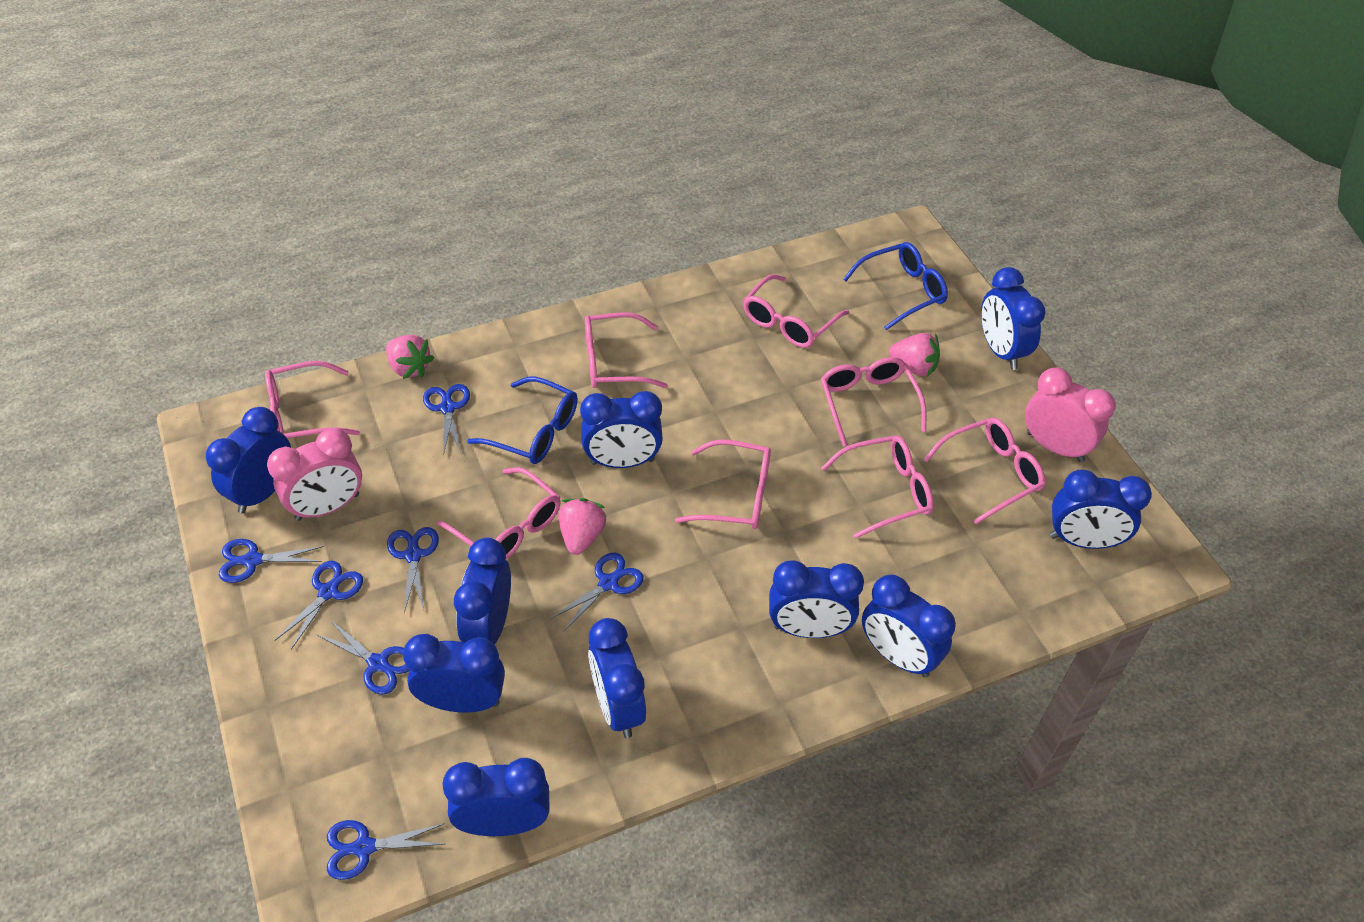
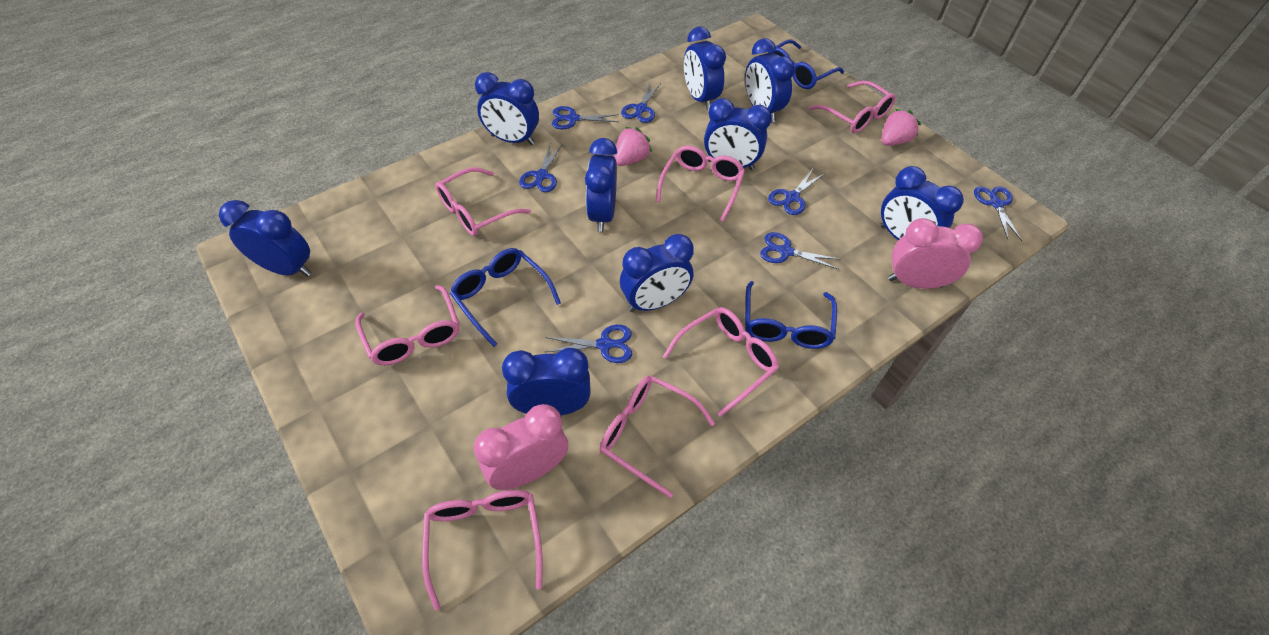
blue clock: 10 -> 9
blue glasses: 2 -> 3
pink glasses: 8 -> 7
pink strawberry: 3 -> 2

